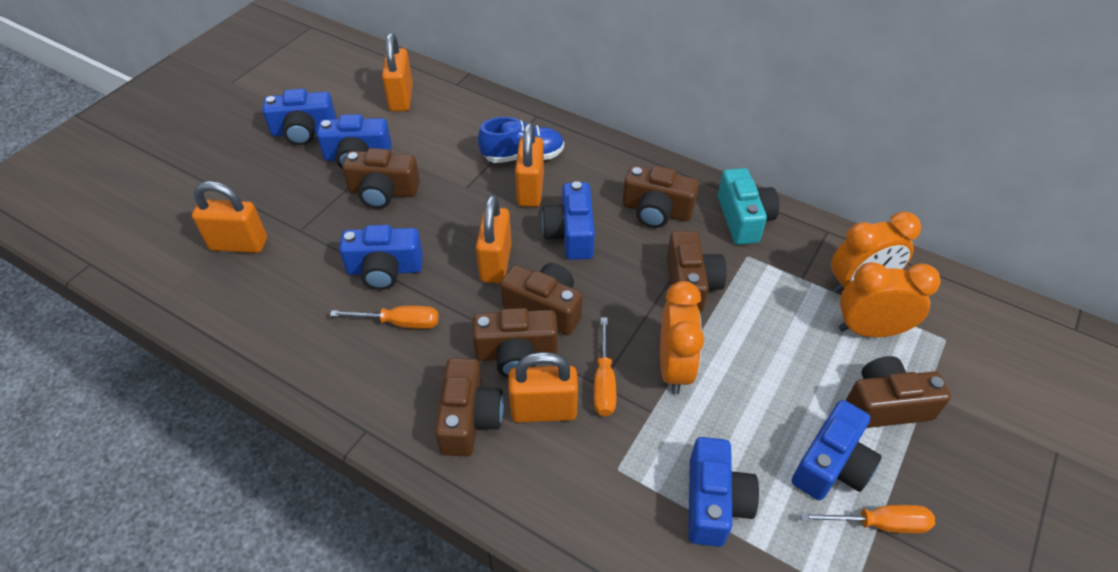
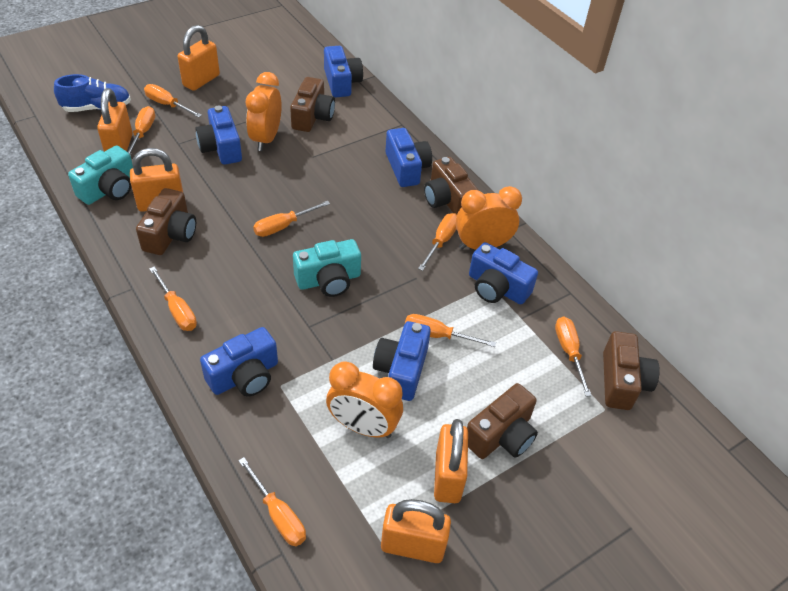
brown camera: 7 -> 5
orange screwdriver: 3 -> 8
turquoise camera: 1 -> 2

